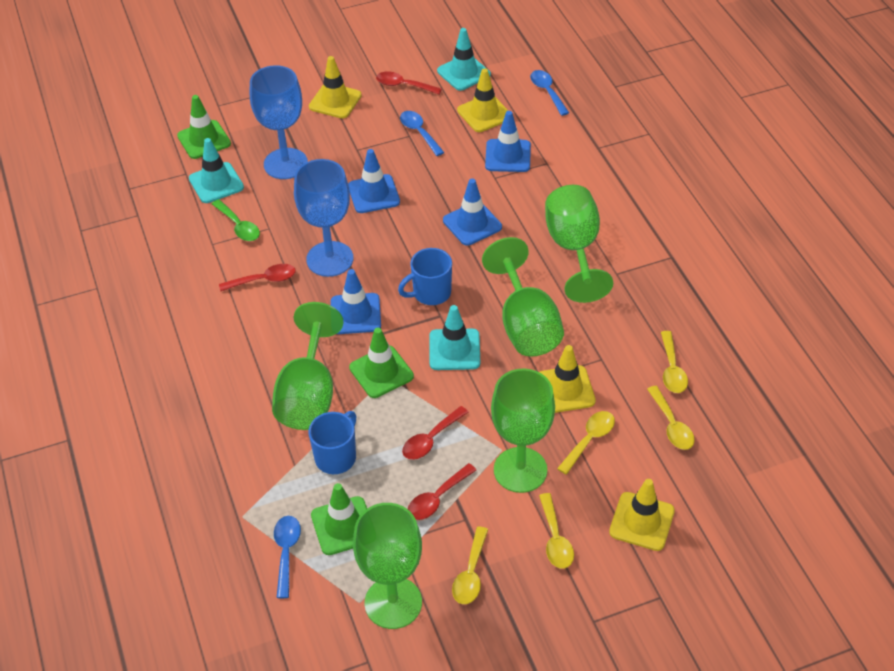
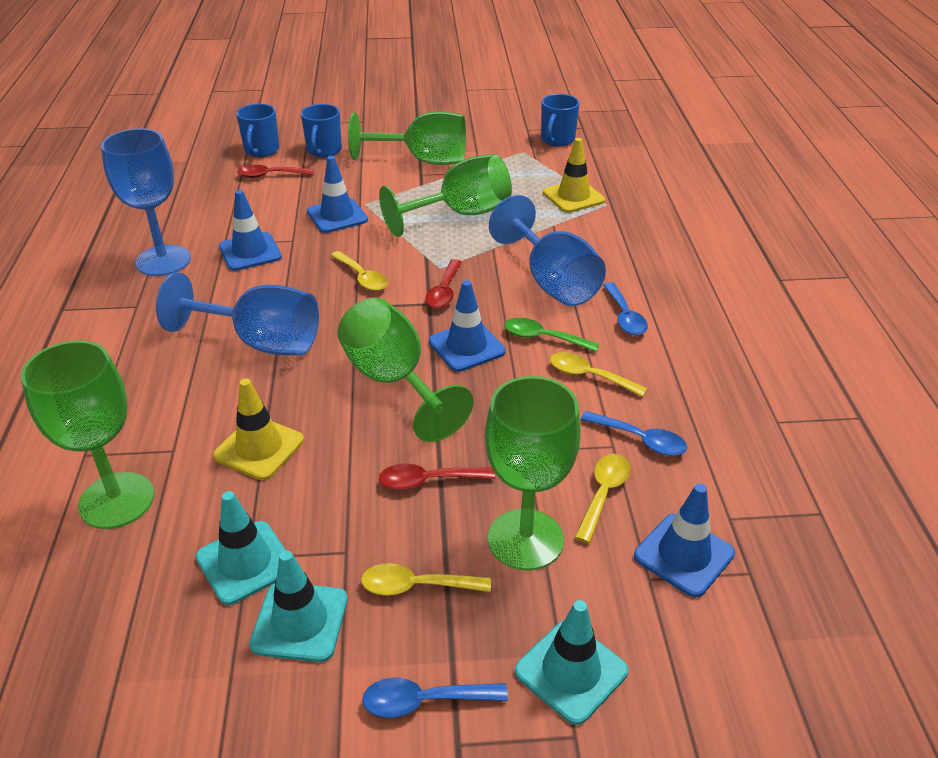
blue goblet: 2 -> 3
blue mug: 2 -> 3
green traffic cone: 3 -> 0
red spoon: 4 -> 3
yellow spoon: 5 -> 4
yellow traffic cone: 4 -> 2

